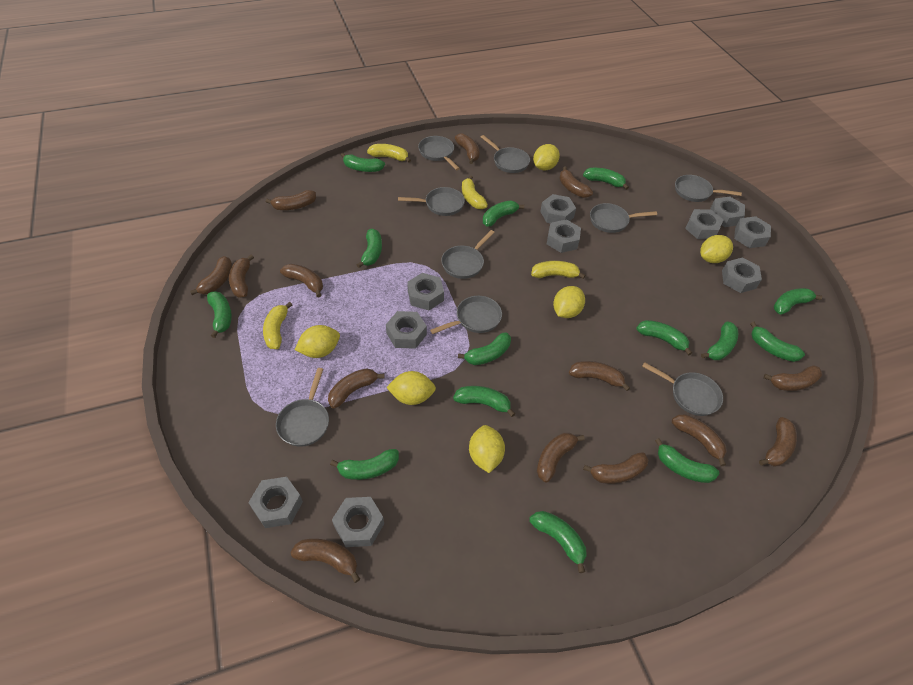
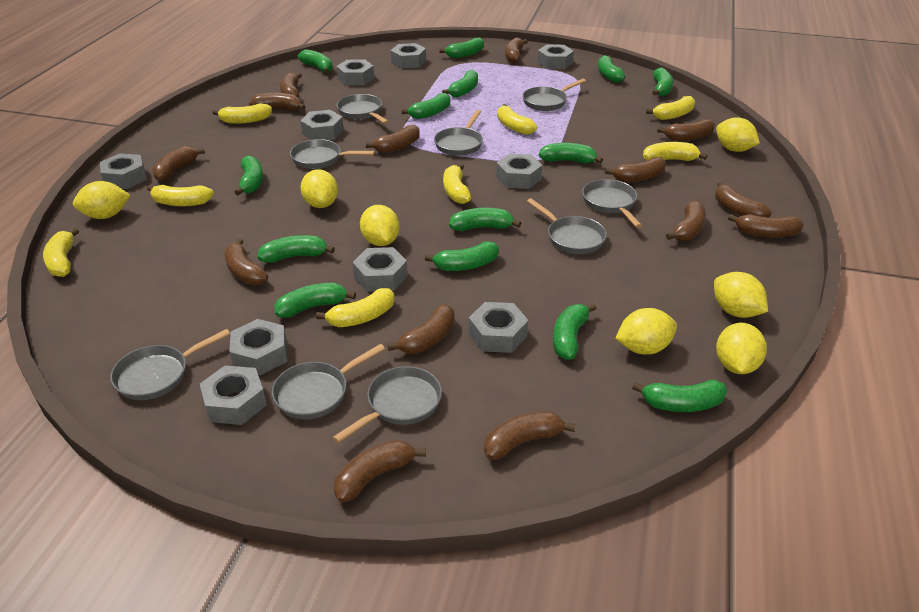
yellow banana: 4 -> 8
yellow lemon: 6 -> 7

